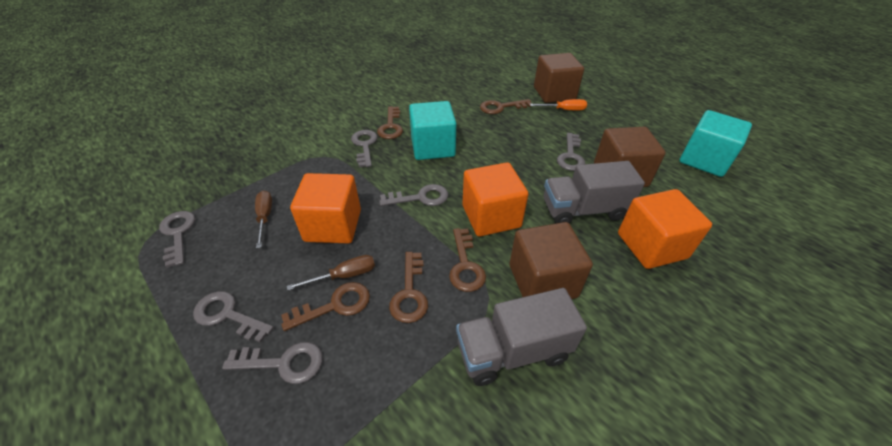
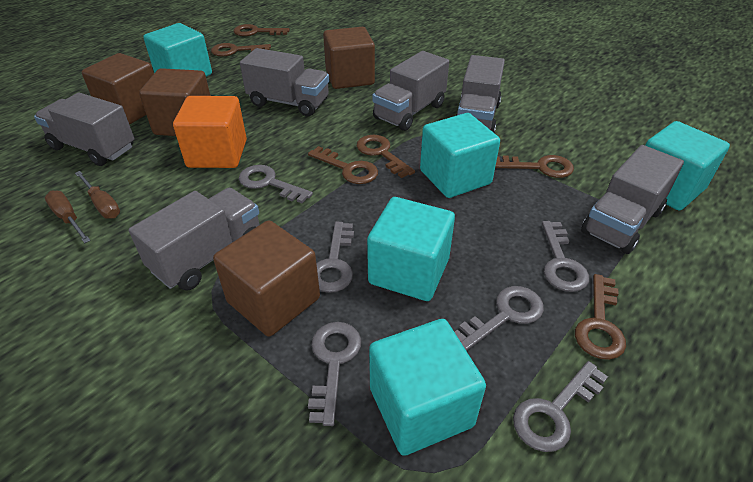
brown cube: 3 -> 4
brown key: 5 -> 6
grey truck: 2 -> 6
orange cube: 3 -> 1
orange screwdriver: 1 -> 0
turquoise cube: 2 -> 5

